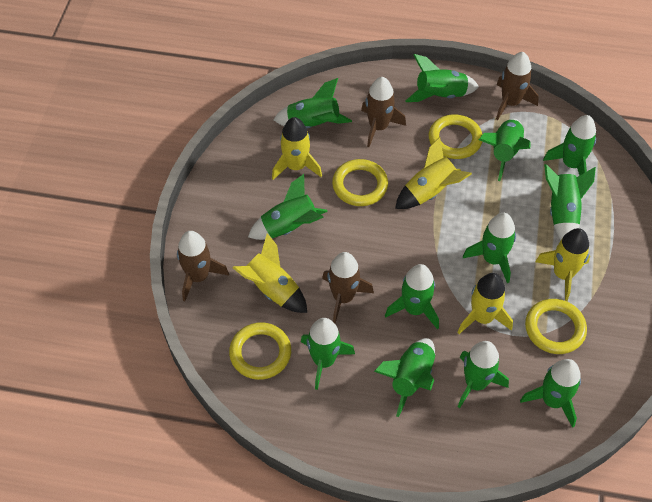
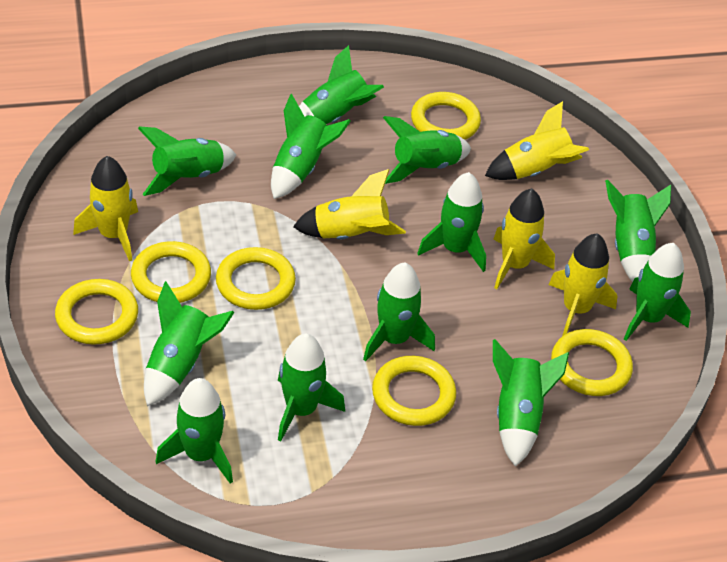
brown rocket: 4 -> 0
yellow ring: 4 -> 6

